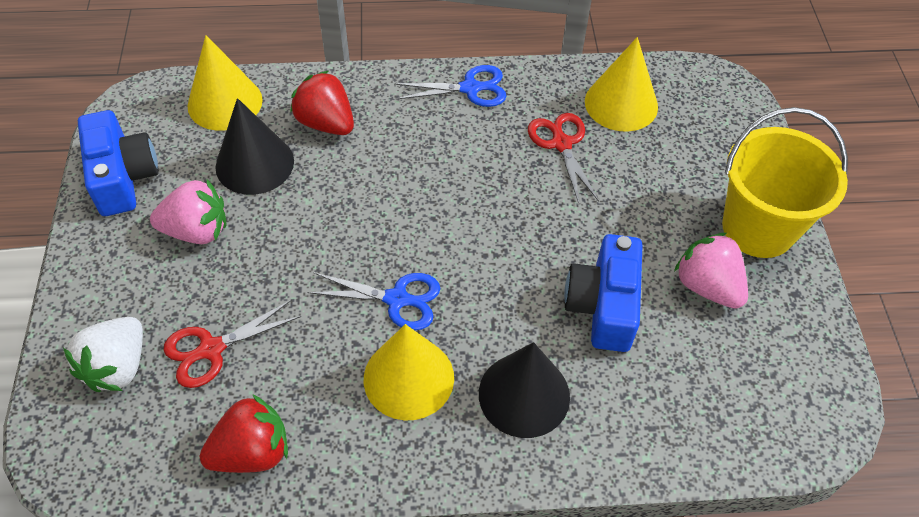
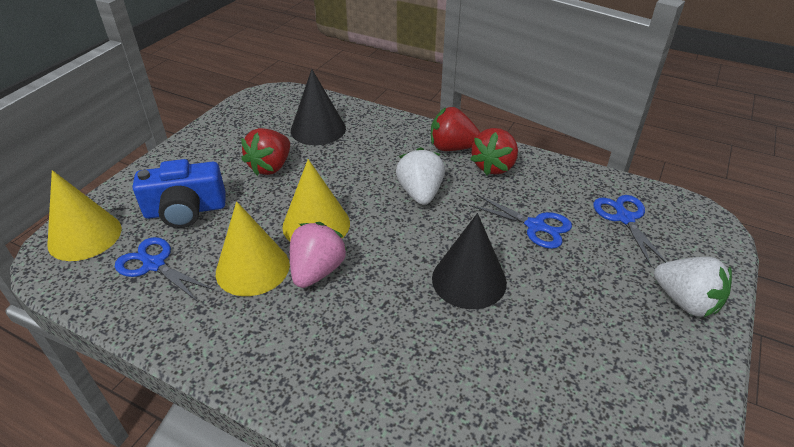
blue camera: 2 -> 1
blue scissors: 2 -> 3
pink strawberry: 2 -> 1
red scissors: 2 -> 0
red strawberry: 2 -> 3
white strawberry: 1 -> 2
yellow bucket: 1 -> 0

